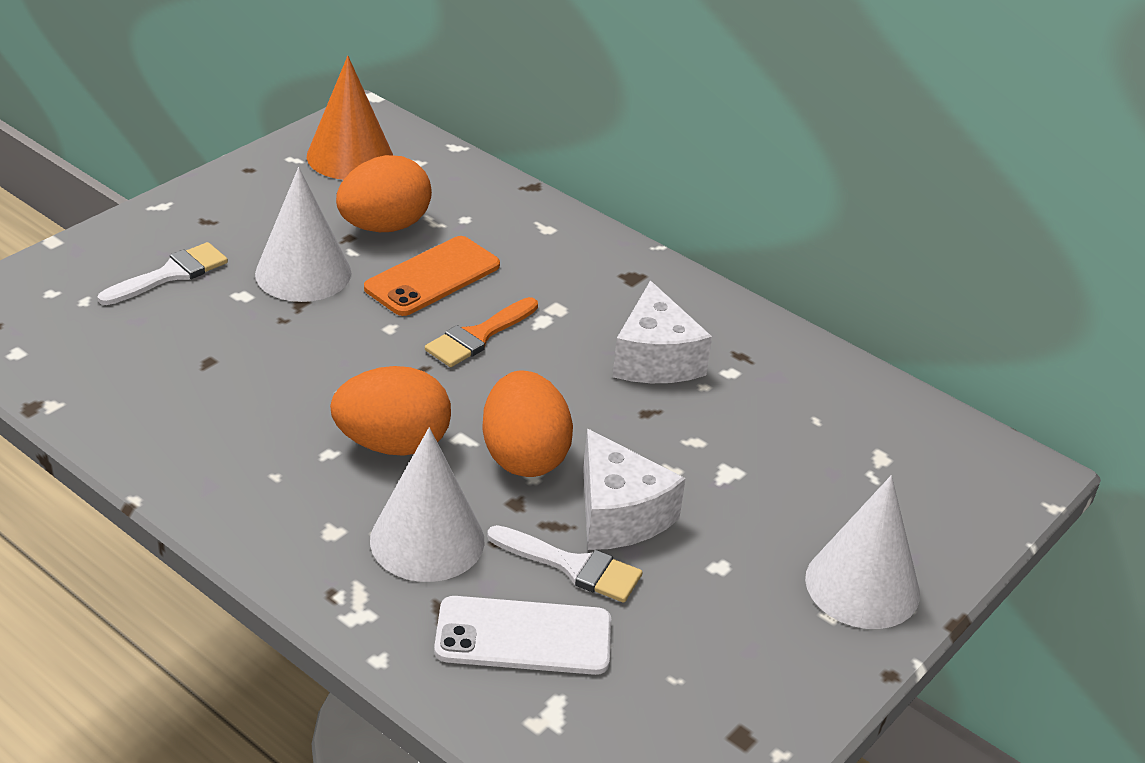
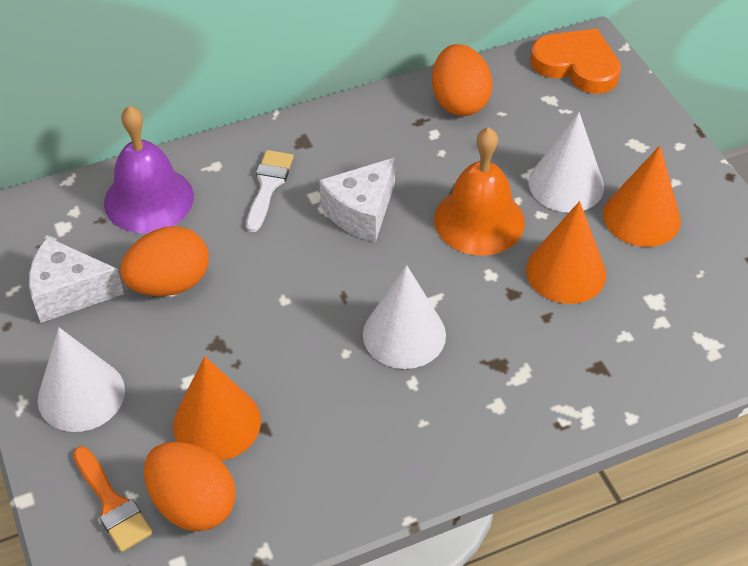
orange bell: 0 -> 1
orange cone: 1 -> 3
orange heart: 0 -> 1
orange phone: 1 -> 0
purple bell: 0 -> 1
white brush: 2 -> 1
white phone: 1 -> 0

